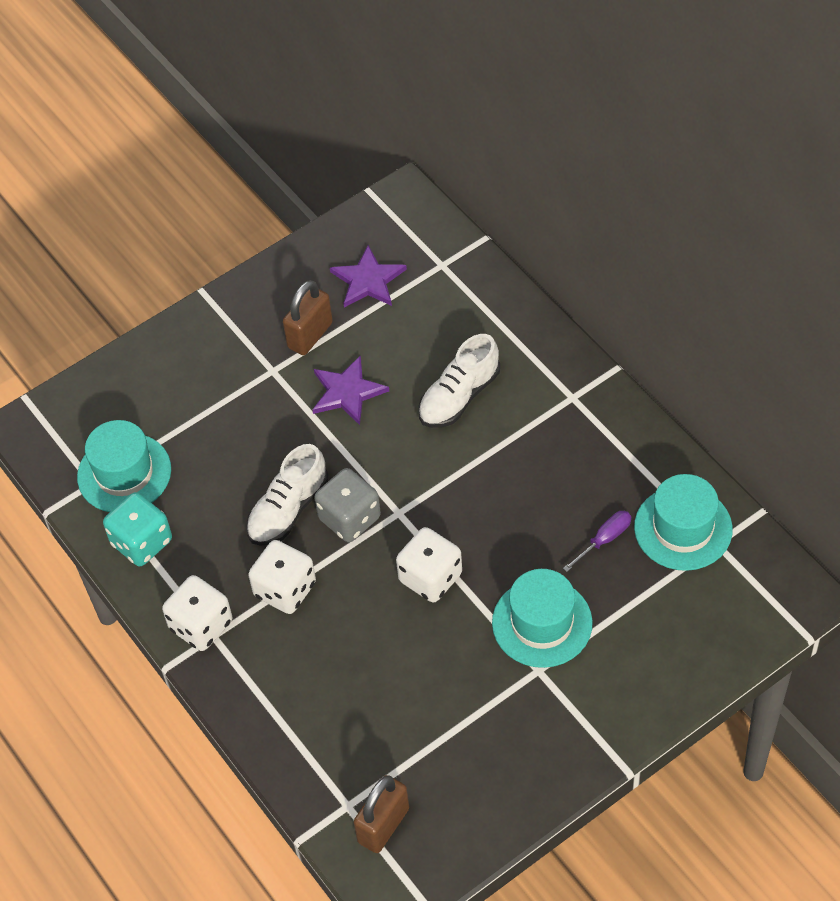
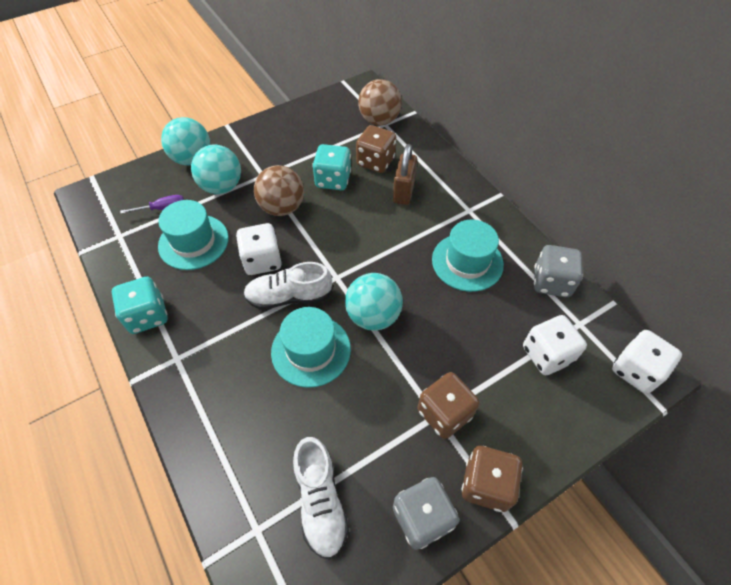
brown ball: 0 -> 2
brown dice: 0 -> 3
brown padlock: 2 -> 1
grey dice: 1 -> 2
purple star: 2 -> 0
turquoise ball: 0 -> 3
turquoise dice: 1 -> 2

